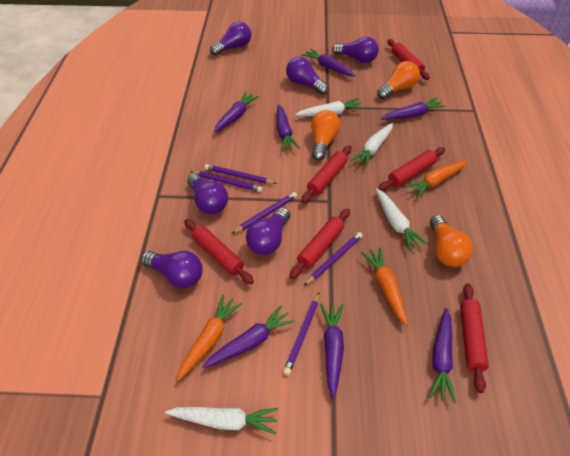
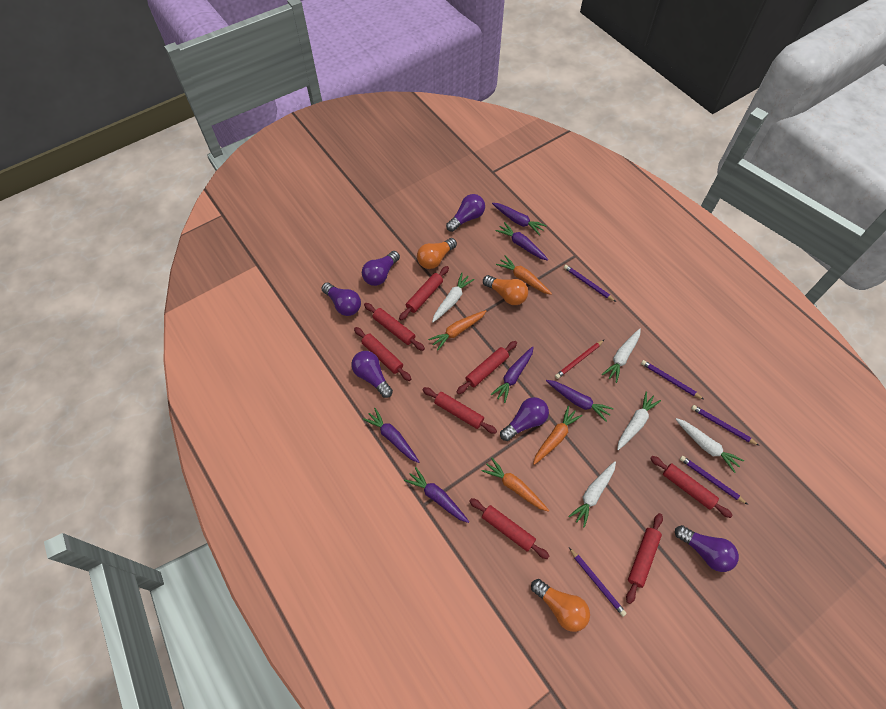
orange carrot: 3 -> 4
purple carrot: 7 -> 6
red pencil: 0 -> 1
red rolling pin: 6 -> 8
white carrot: 4 -> 5

